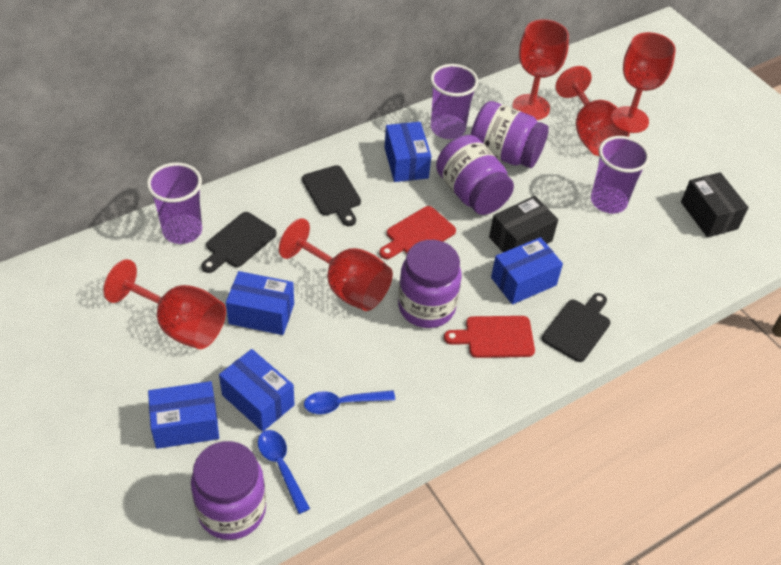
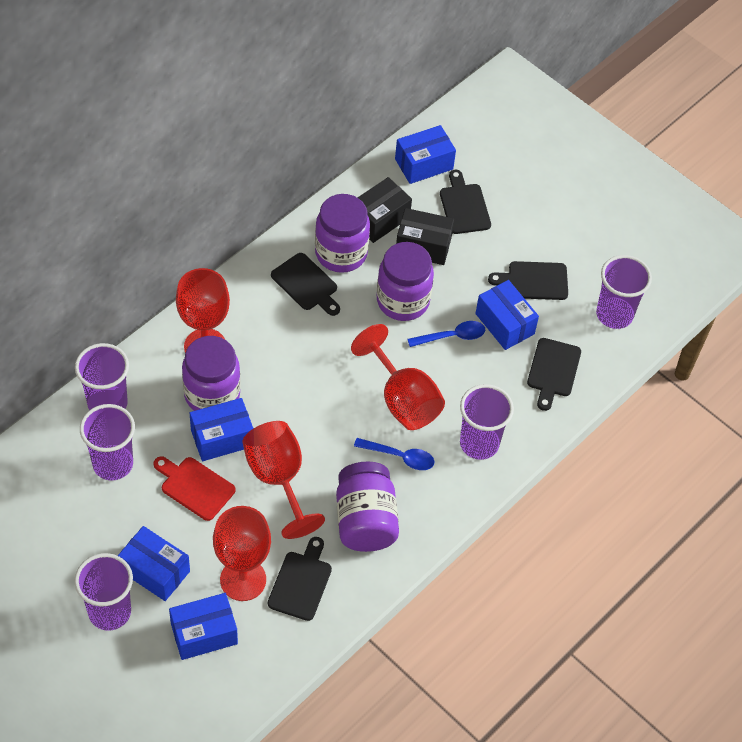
black cutting board: 3 -> 5
purple cup: 3 -> 5
red cutting board: 2 -> 1
red goblet: 5 -> 4

